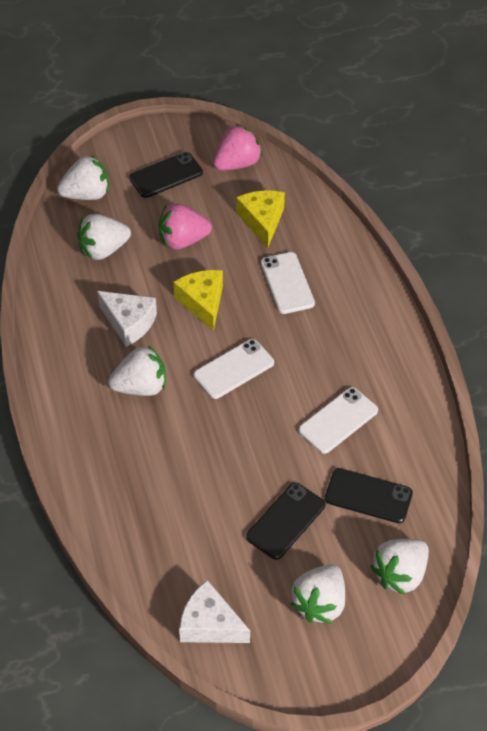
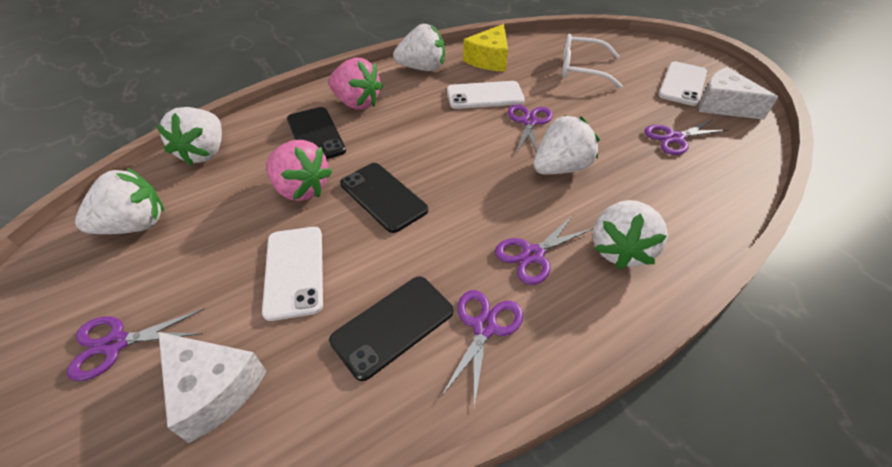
purple scissors: 0 -> 5
white glasses: 0 -> 1
yellow cheese: 2 -> 1

